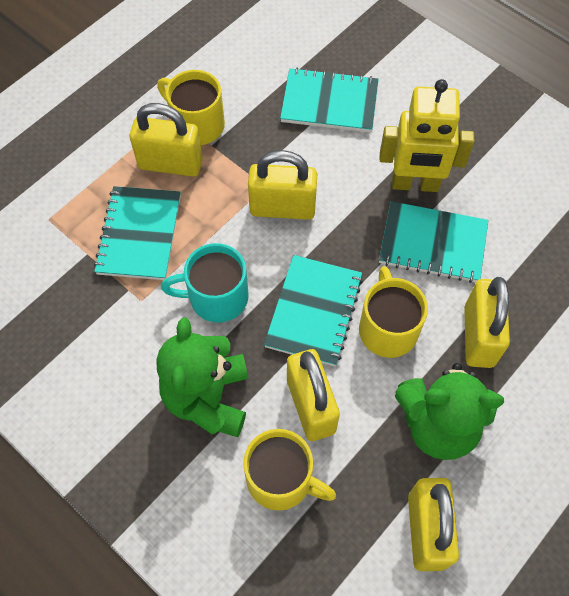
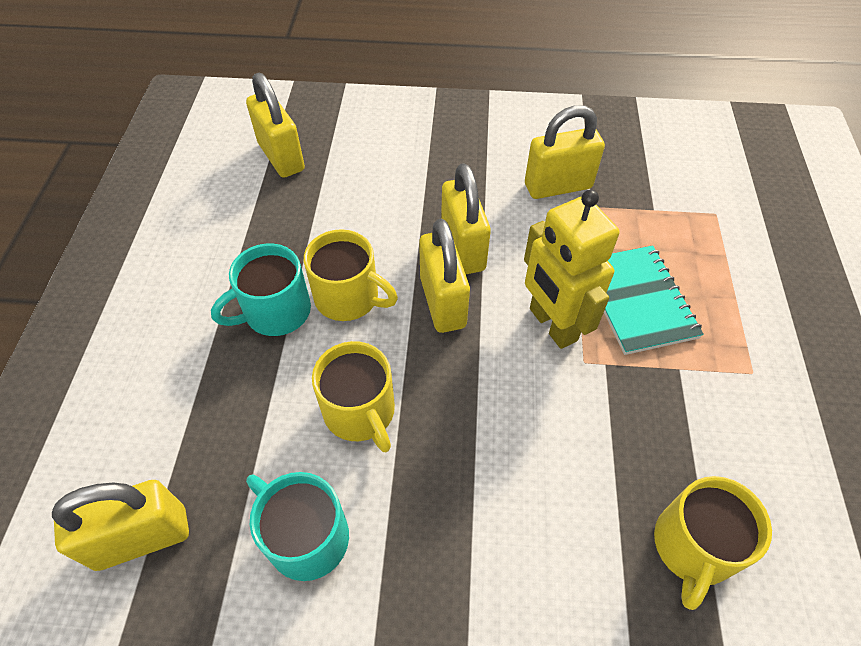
green teddy bear: 2 -> 0
turquoise mug: 1 -> 2
turquoise notebook: 4 -> 1

